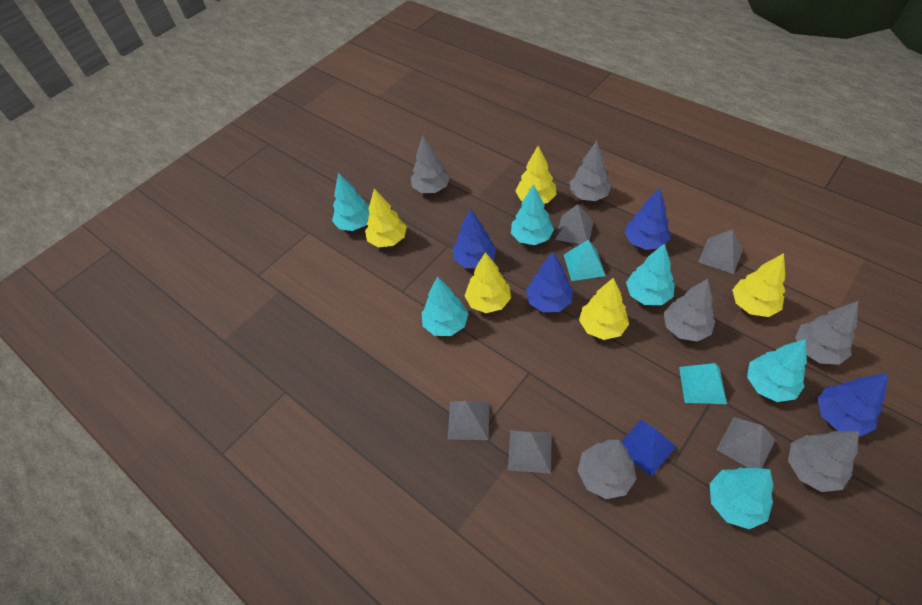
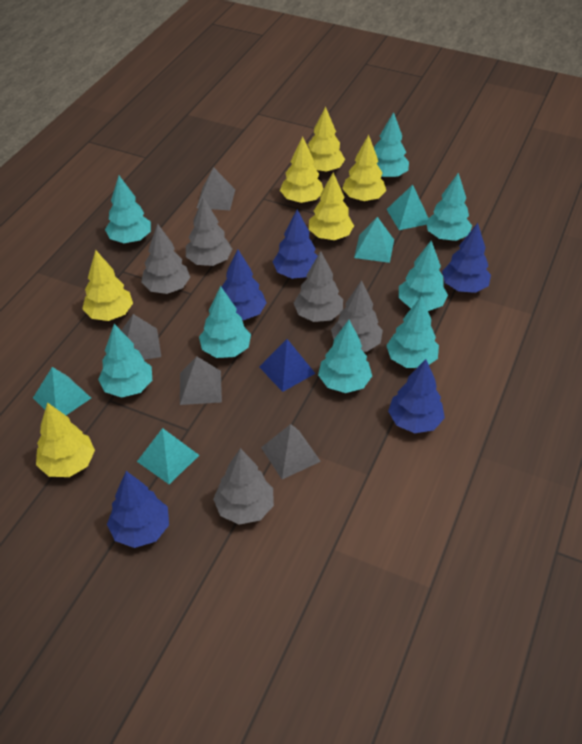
blue tree: 4 -> 5
grey pyramid: 5 -> 4
grey tree: 6 -> 5
turquoise pyramid: 2 -> 4
turquoise tree: 6 -> 8
yellow tree: 5 -> 6

